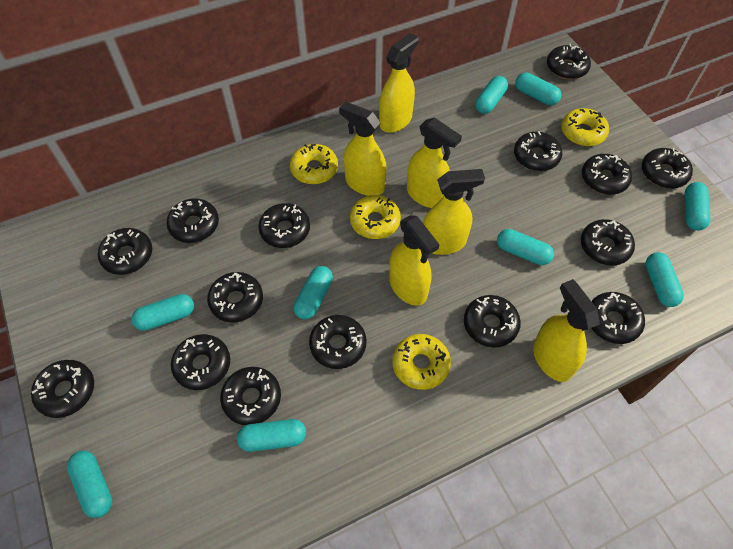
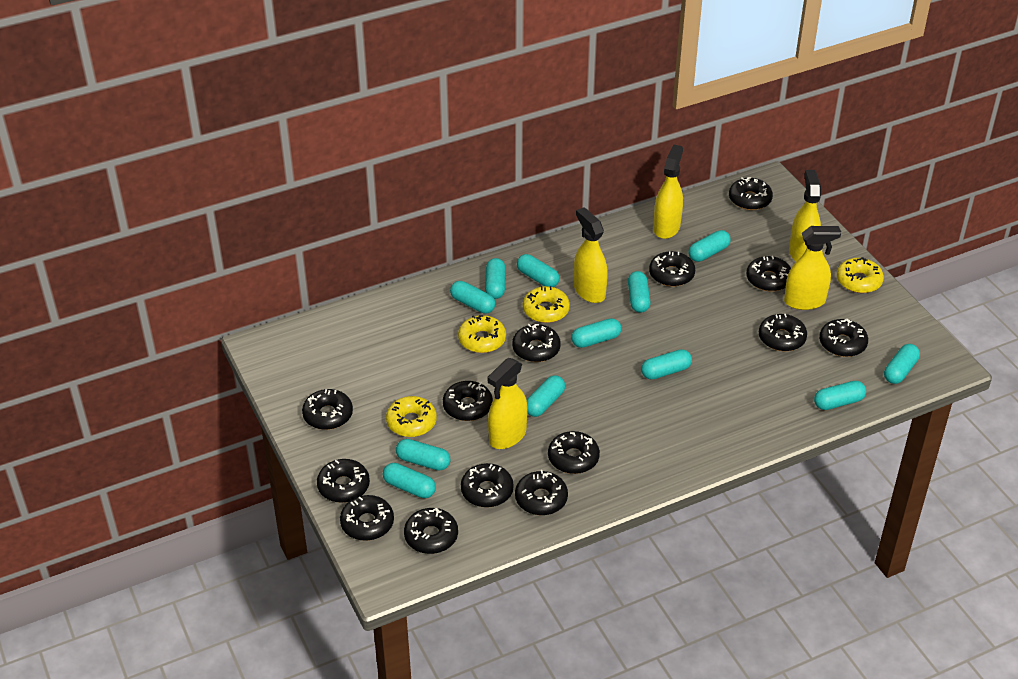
black donut: 15 -> 14
turquoise capsule: 9 -> 12
yellow spray bottle: 6 -> 5

